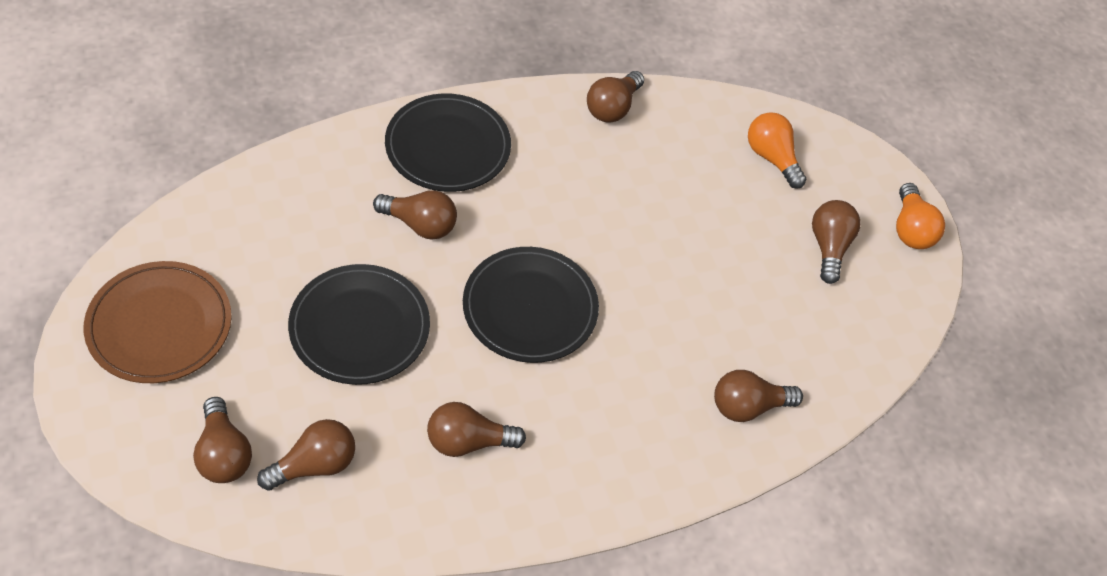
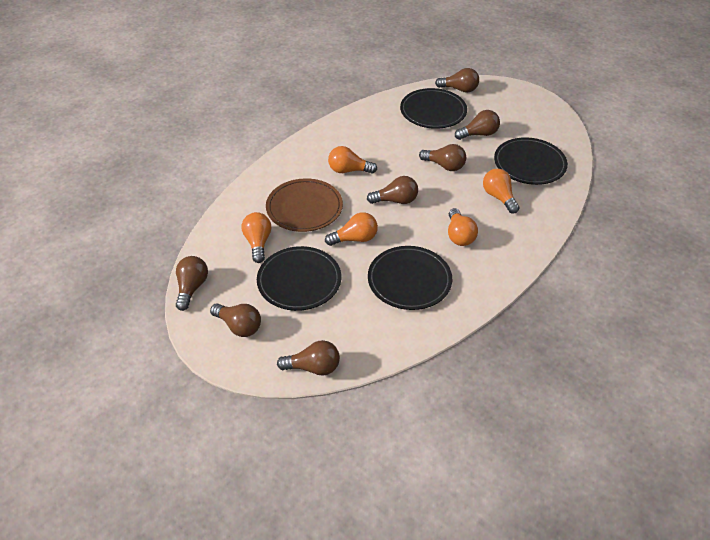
black plate: 3 -> 4
orange light bulb: 2 -> 5

